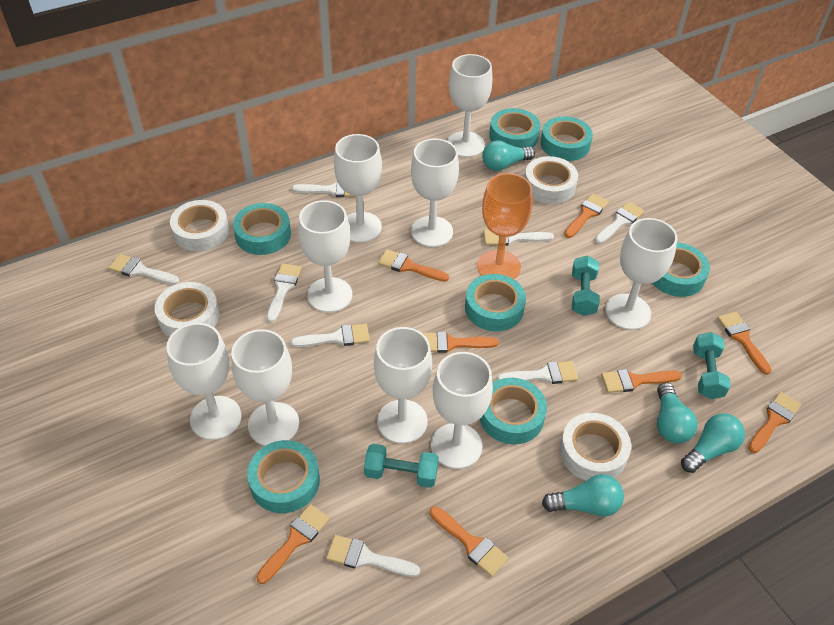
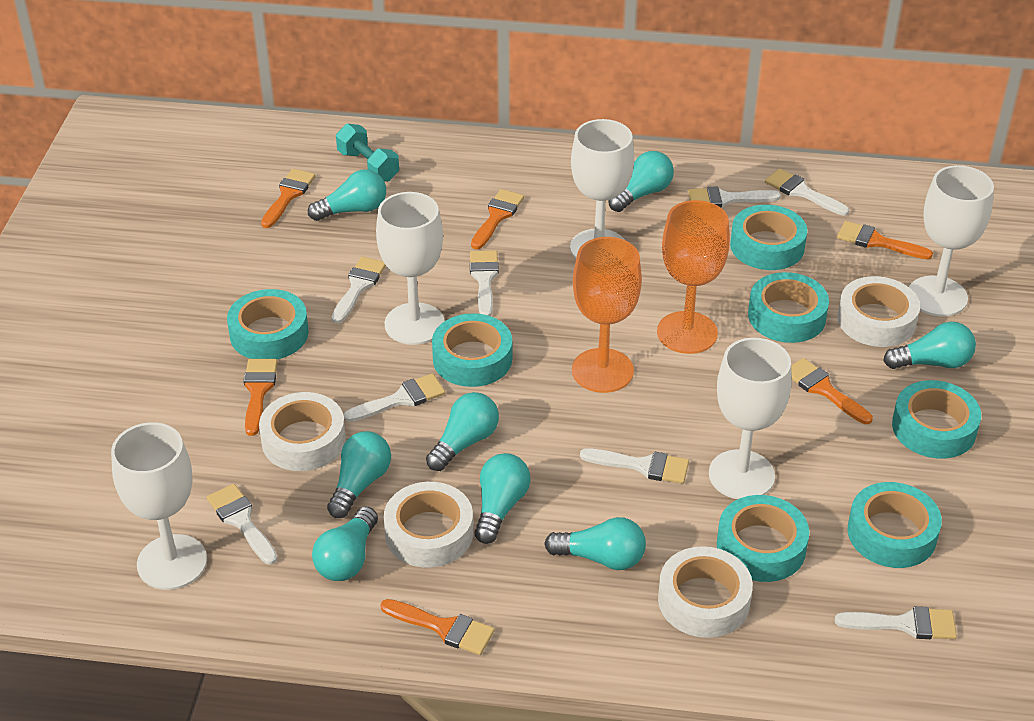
orange brush: 8 -> 6
orange goblet: 1 -> 2
turquoise dumbbell: 3 -> 1
turquoise light bulb: 4 -> 8
white goblet: 9 -> 5

